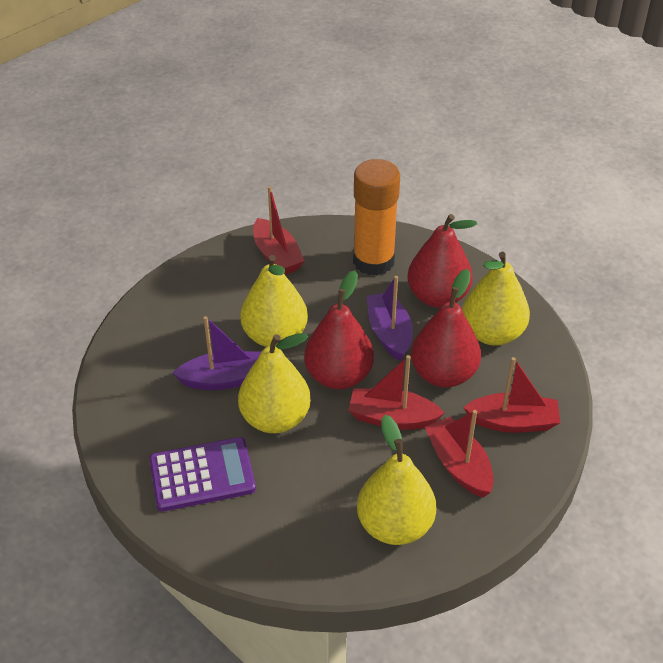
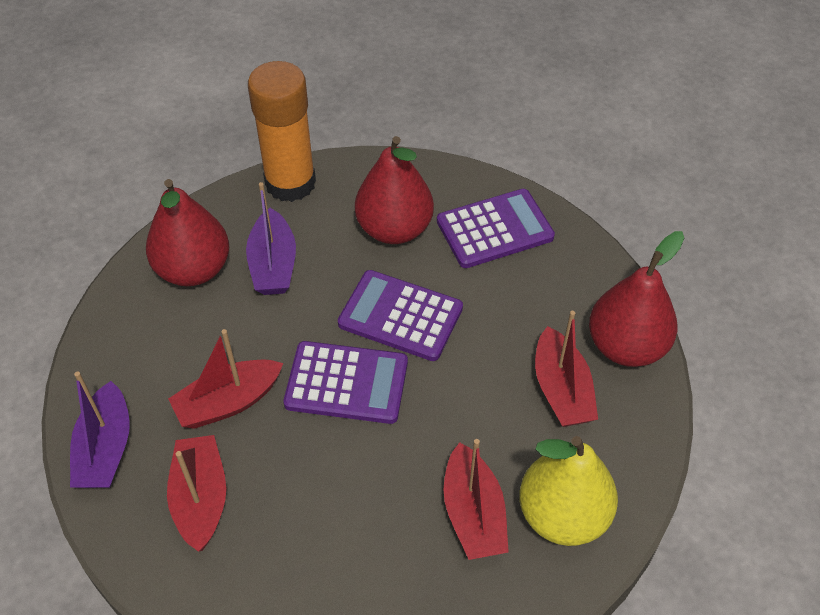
purple calculator: 1 -> 3
yellow pear: 4 -> 1

